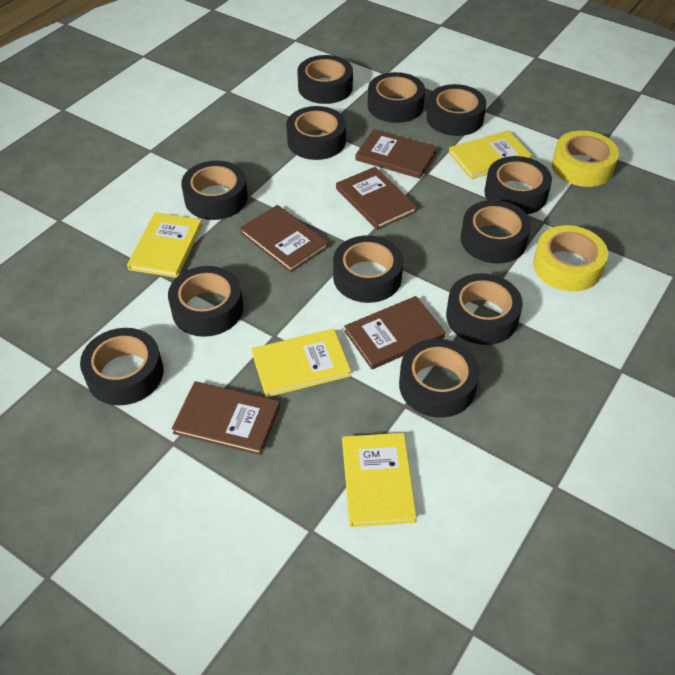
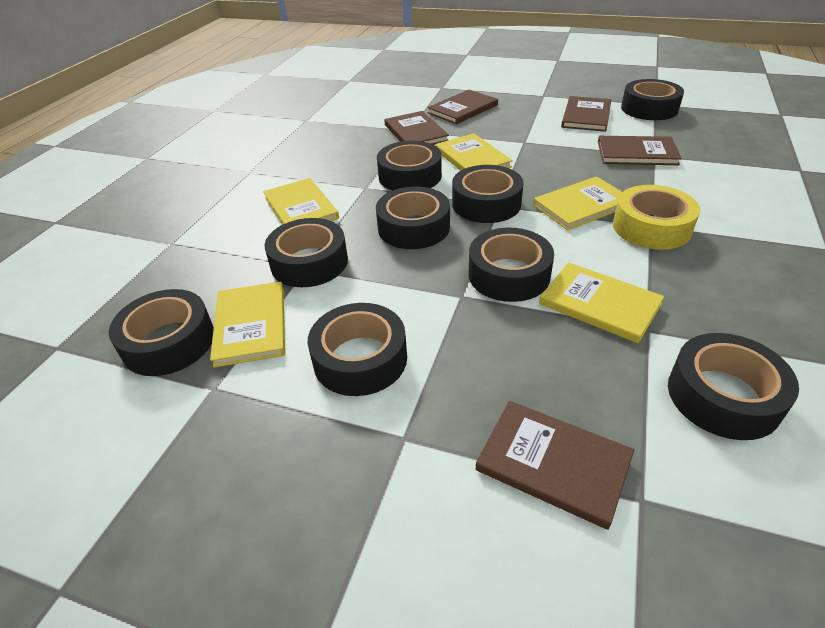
black tape: 12 -> 9
yellow book: 4 -> 5
yellow tape: 2 -> 1

